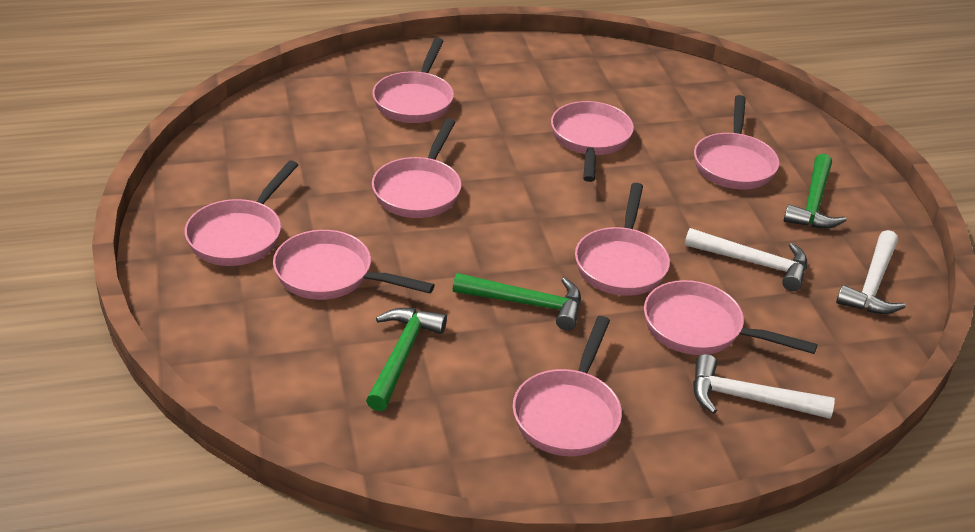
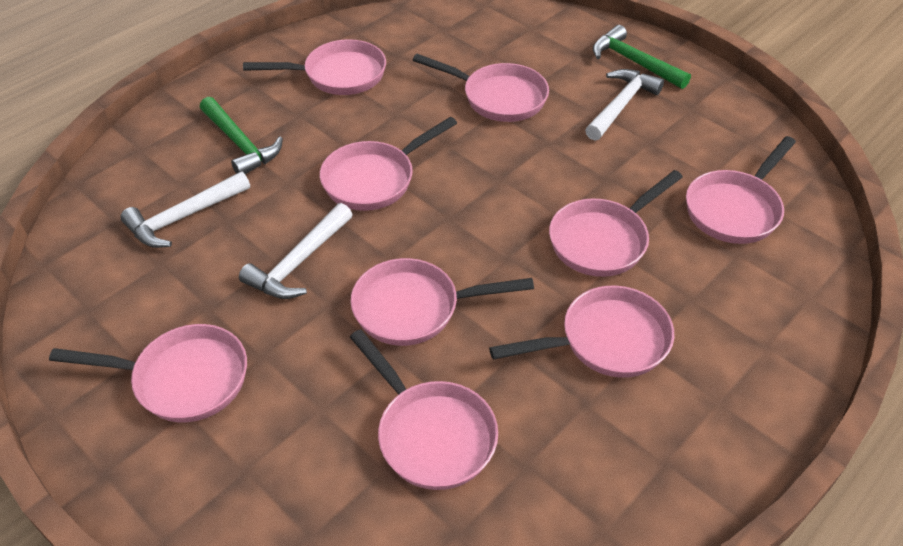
green hammer: 3 -> 2

